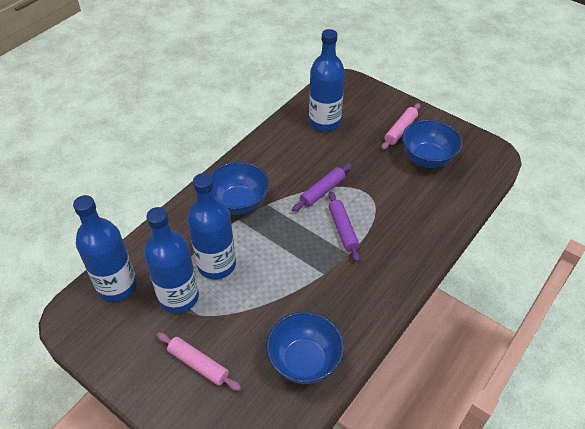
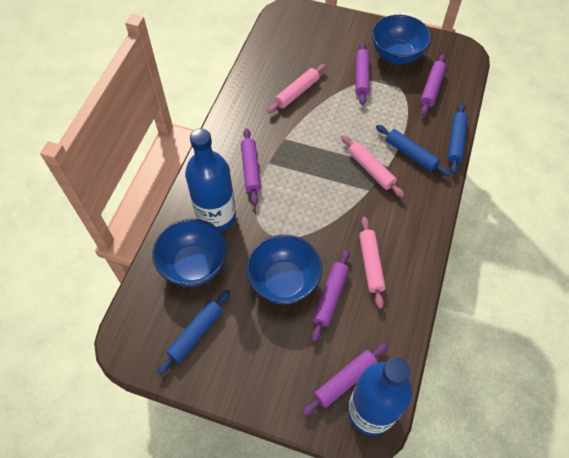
blue bottle: 4 -> 2
blue rolling pin: 0 -> 3
pink rolling pin: 2 -> 3
purple rolling pin: 2 -> 5

